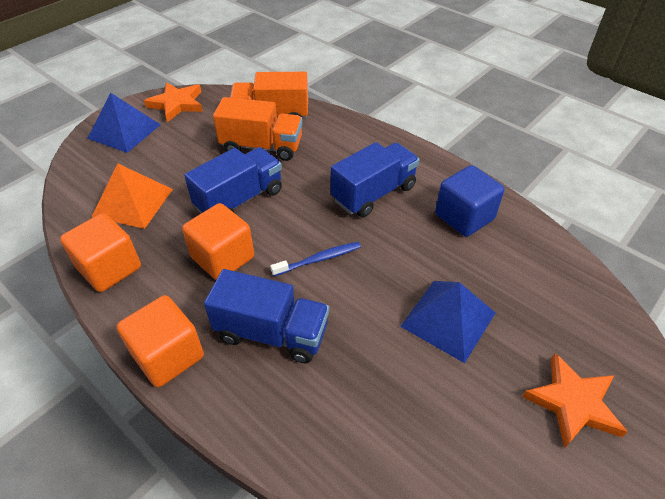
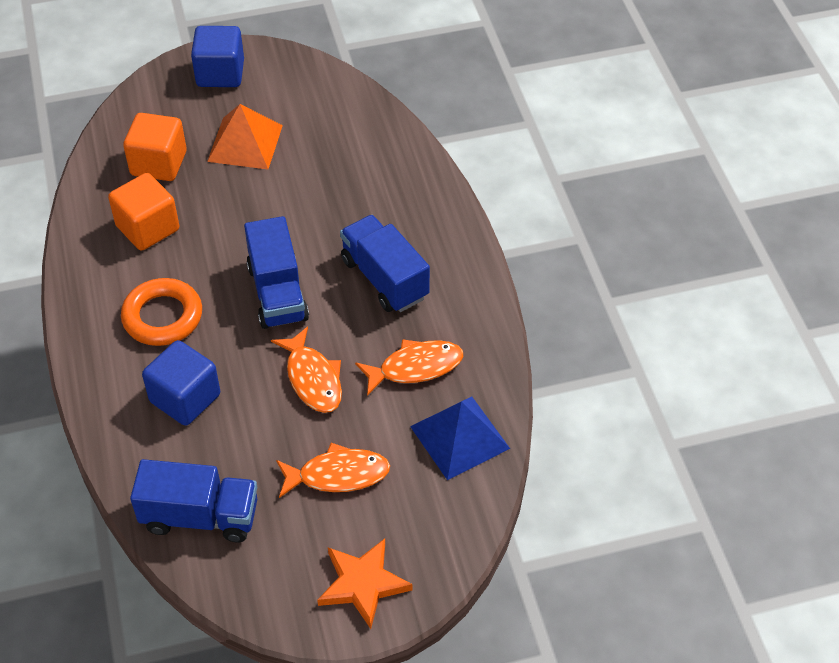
blue cube: 1 -> 2
blue pyramid: 2 -> 1
blue toothbrush: 1 -> 0
orange cube: 3 -> 2
orange fish: 0 -> 3
orange ring: 0 -> 1
orange star: 2 -> 1
orange truck: 2 -> 0

